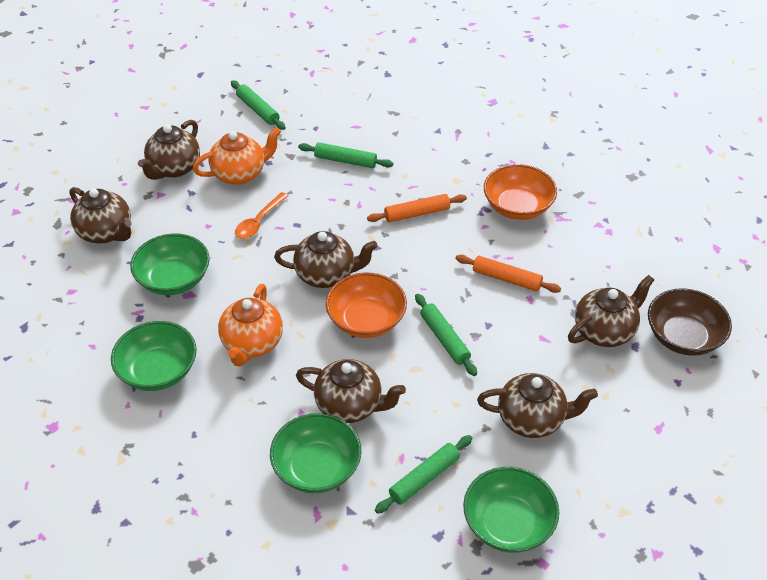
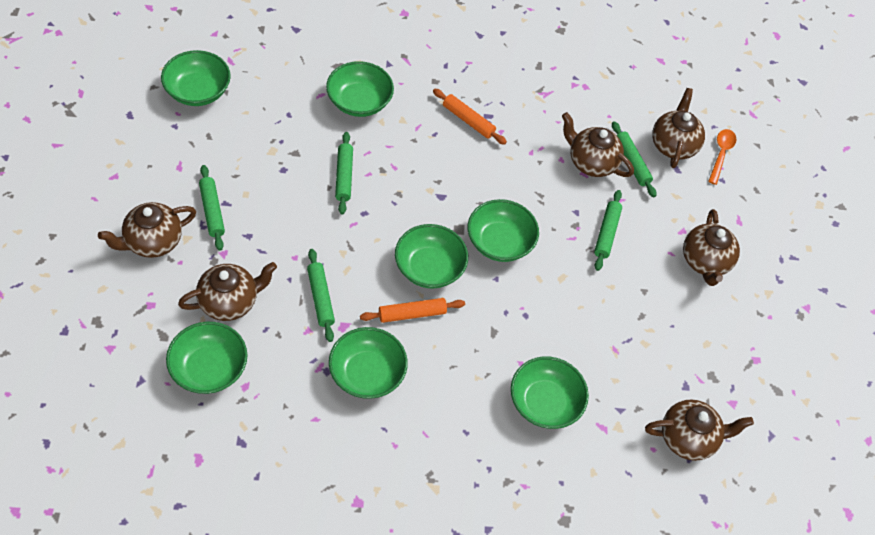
brown bowl: 1 -> 0
green bowl: 4 -> 7
green rolling pin: 4 -> 5
orange bowl: 2 -> 0
orange teapot: 2 -> 0

